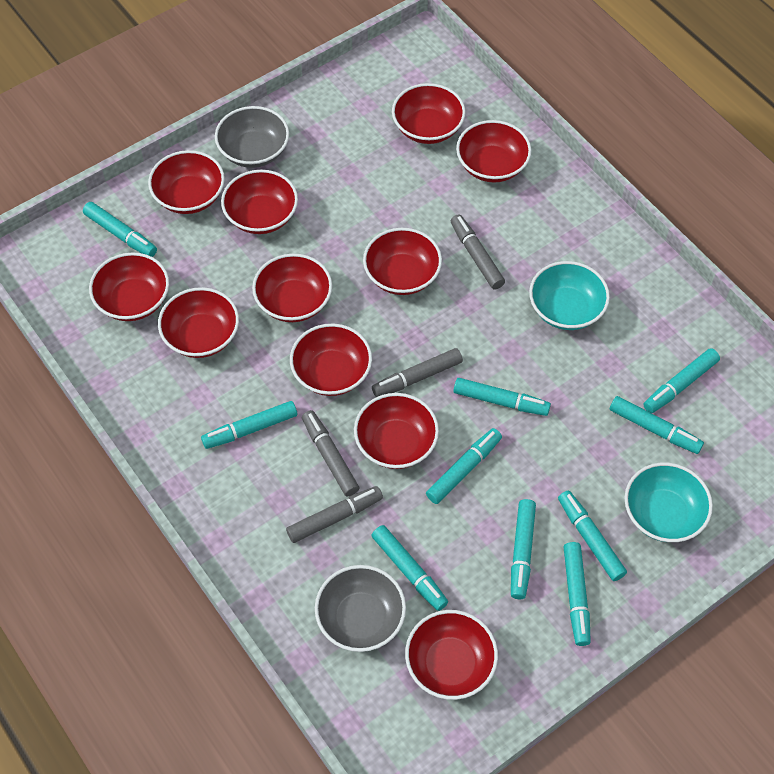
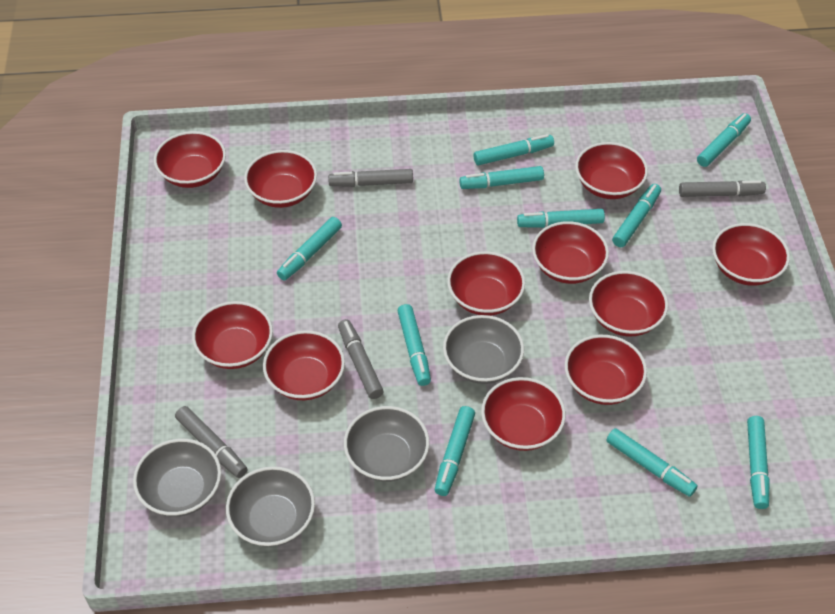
grey bowl: 2 -> 4
turquoise bowl: 2 -> 0

